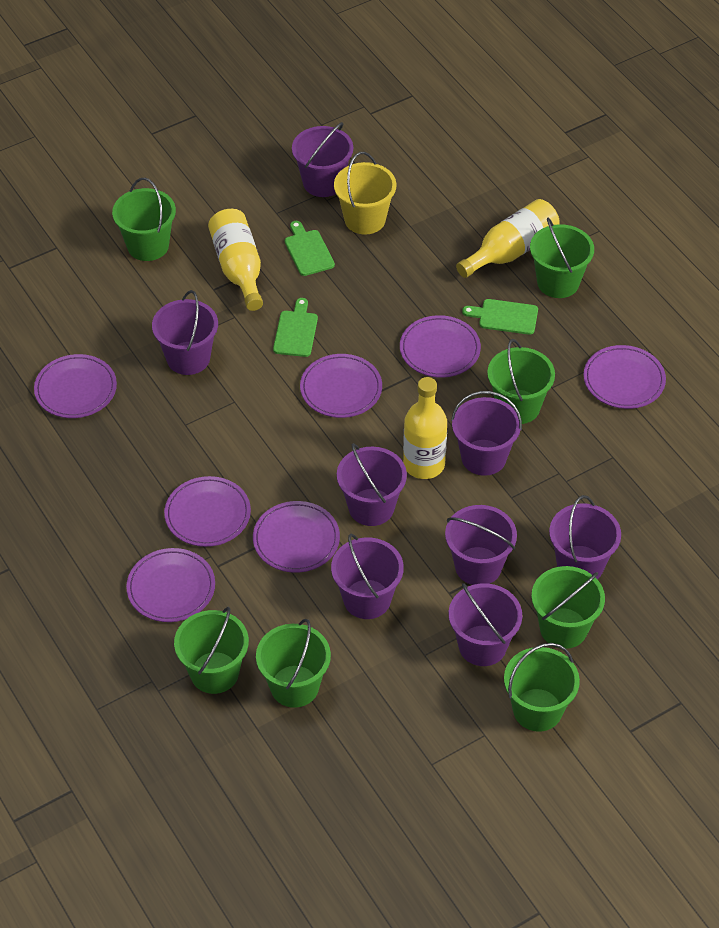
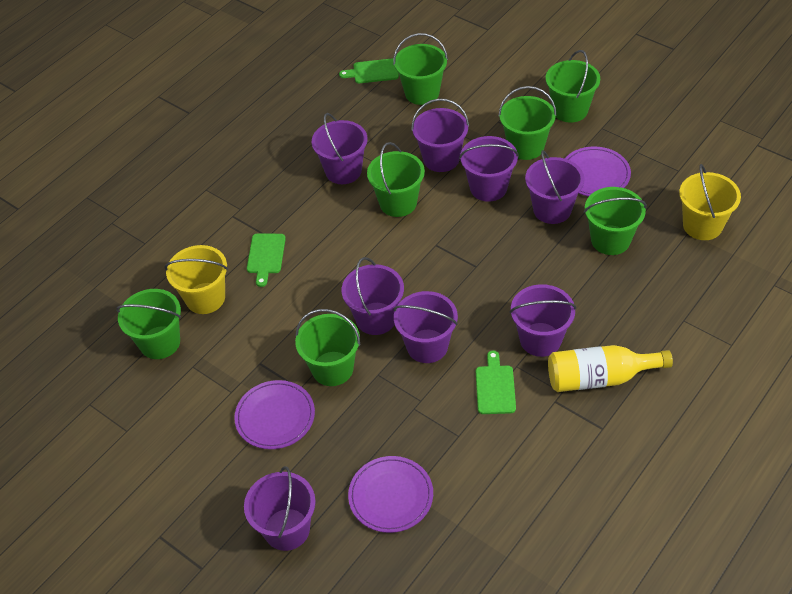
purple plate: 7 -> 3
yellow bottle: 3 -> 1
yellow bucket: 1 -> 2

